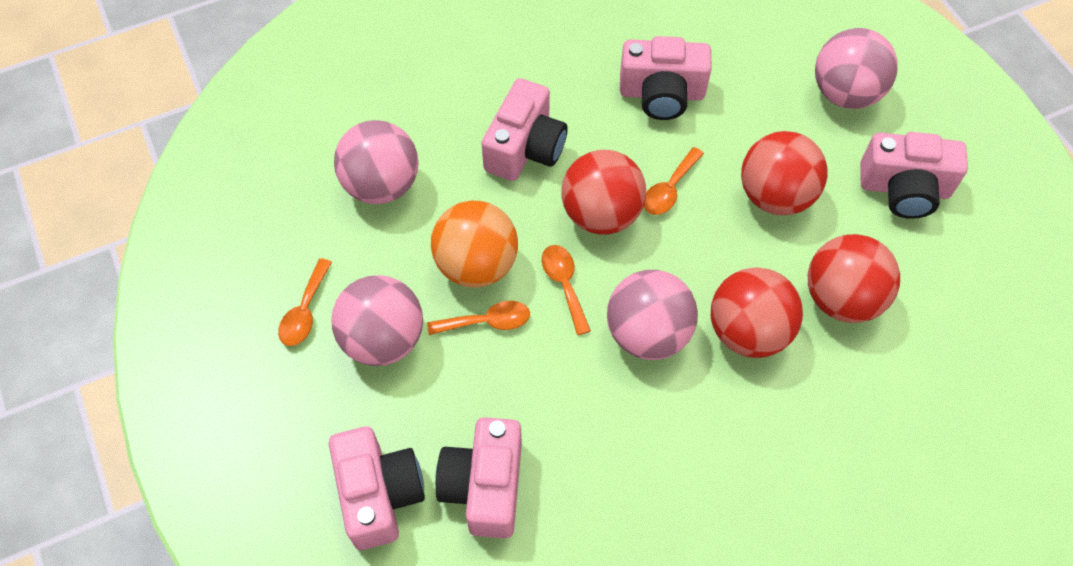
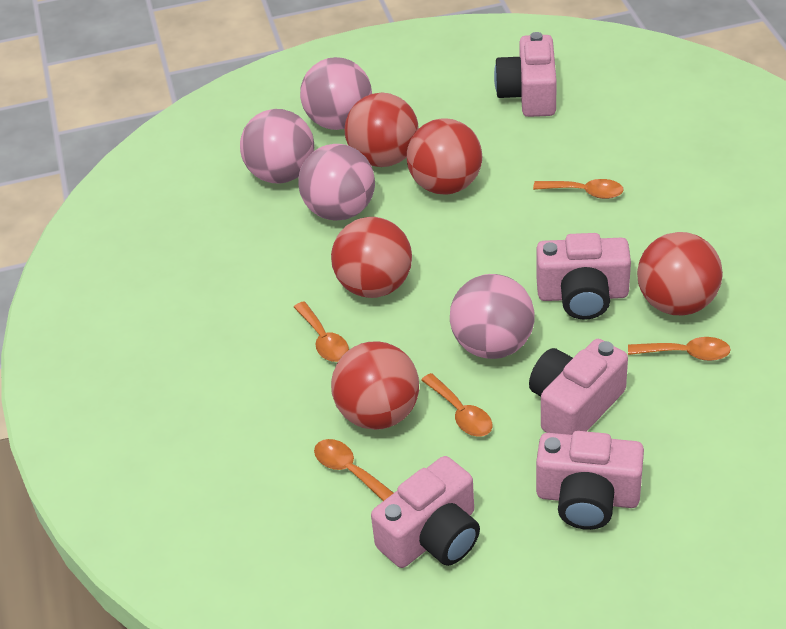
orange ball: 1 -> 0
orange spoon: 4 -> 5
red ball: 4 -> 5

